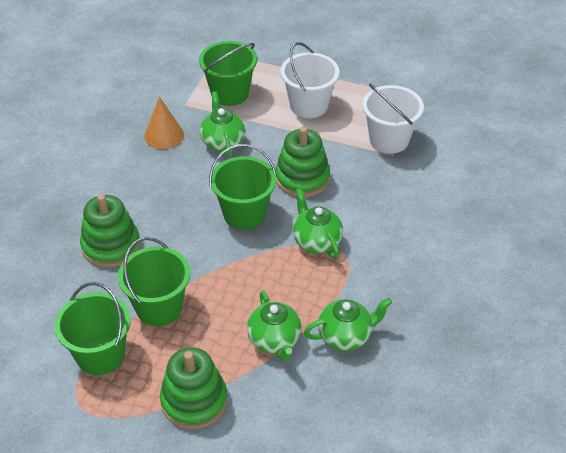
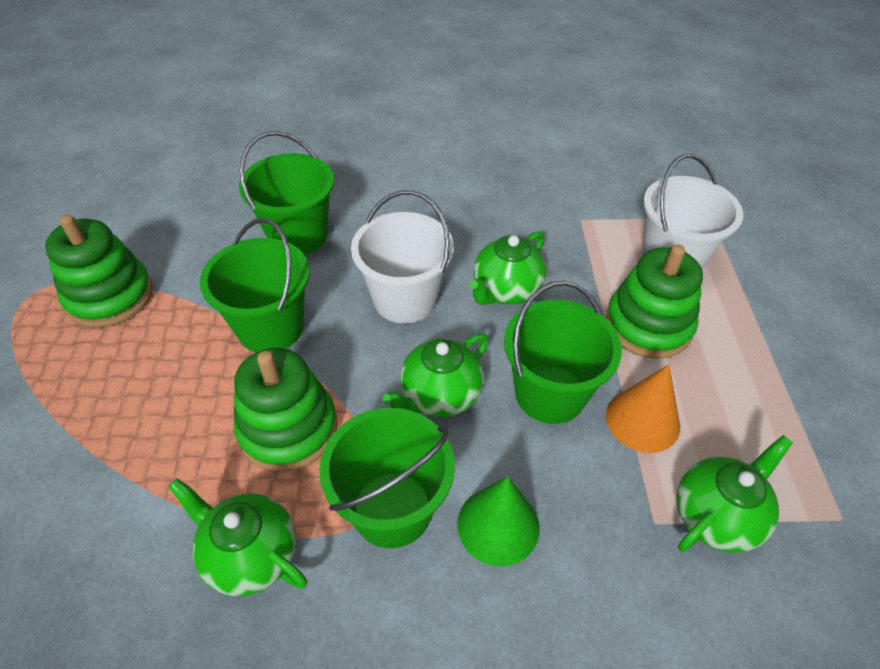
green cone: 0 -> 1

